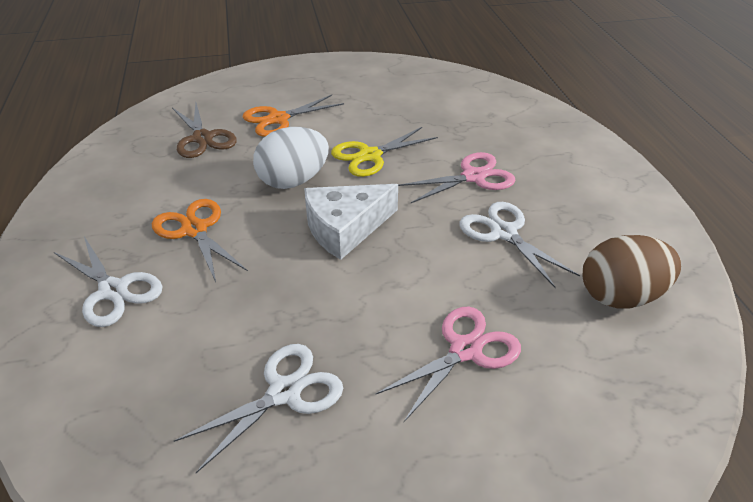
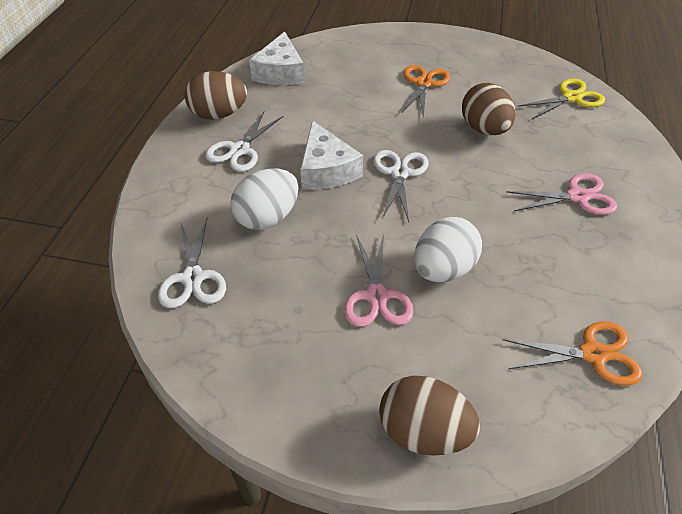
brown egg: 1 -> 3
brown scissors: 1 -> 0
white cheese: 1 -> 2
white egg: 1 -> 2

